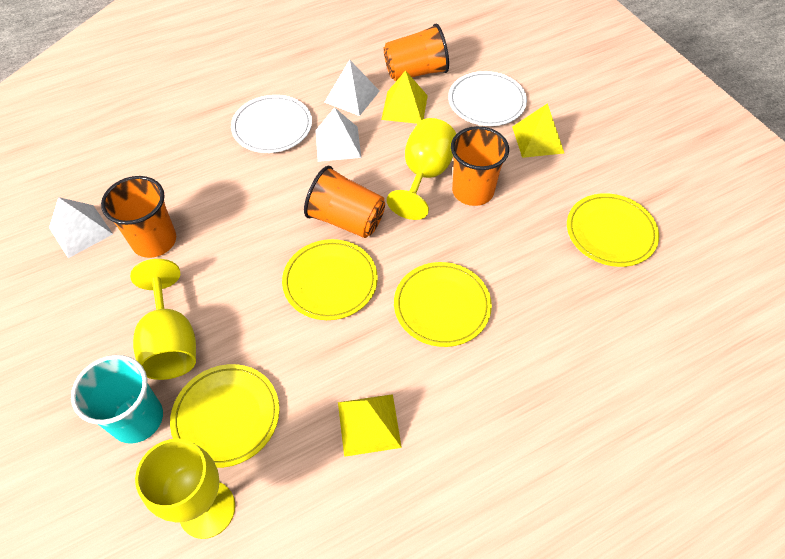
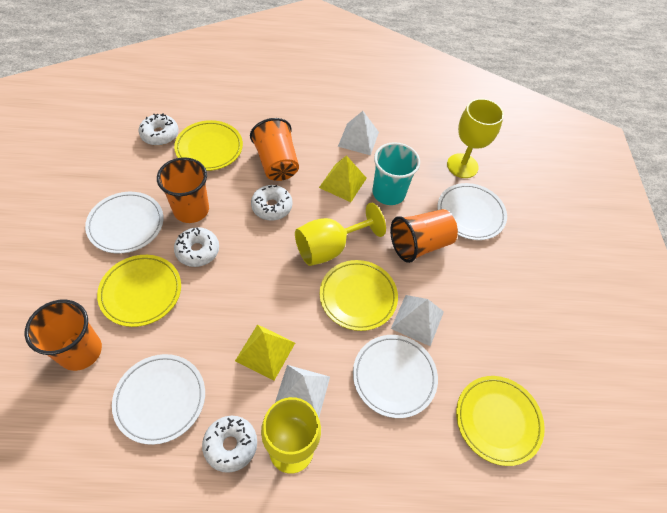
white donut: 0 -> 4
white plate: 2 -> 4
yellow pyramid: 3 -> 2

